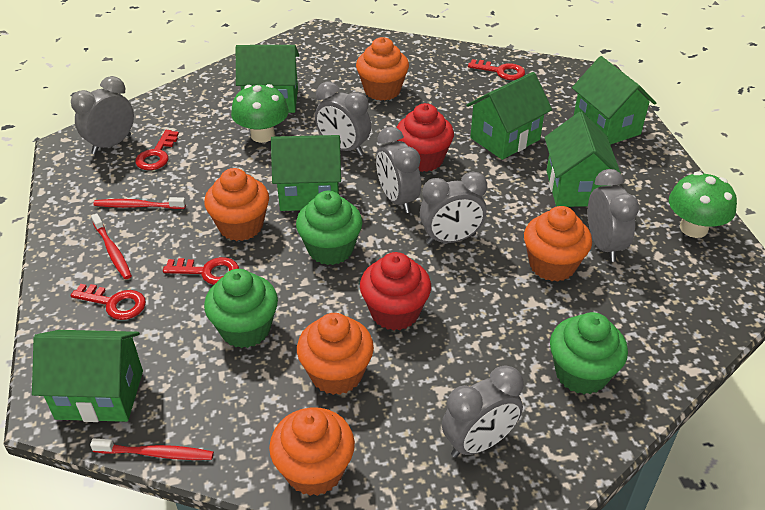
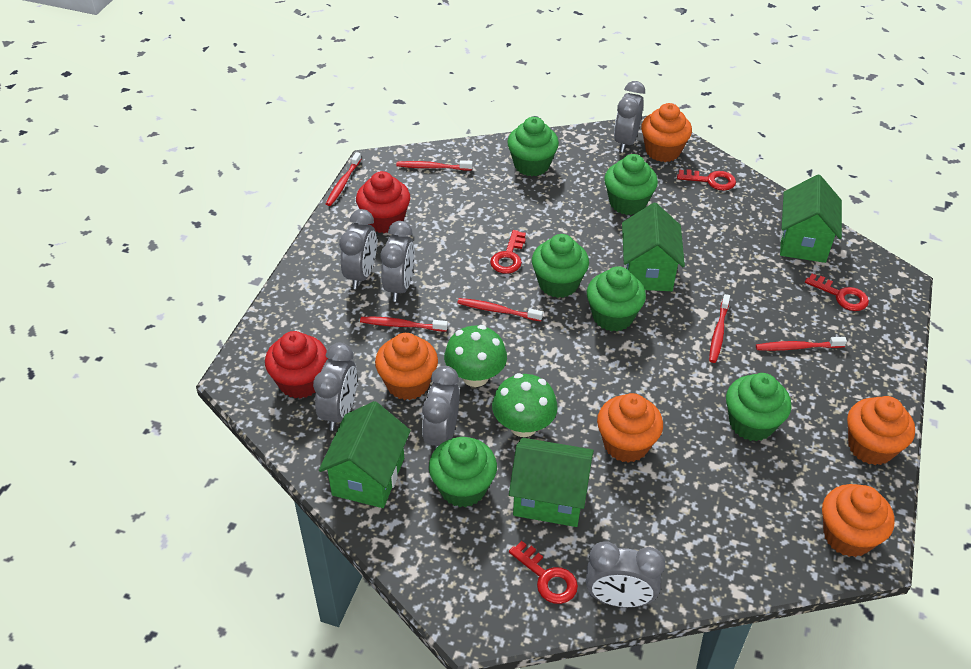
green cupcake: 3 -> 6
green house: 6 -> 4
red toothbrush: 3 -> 6

